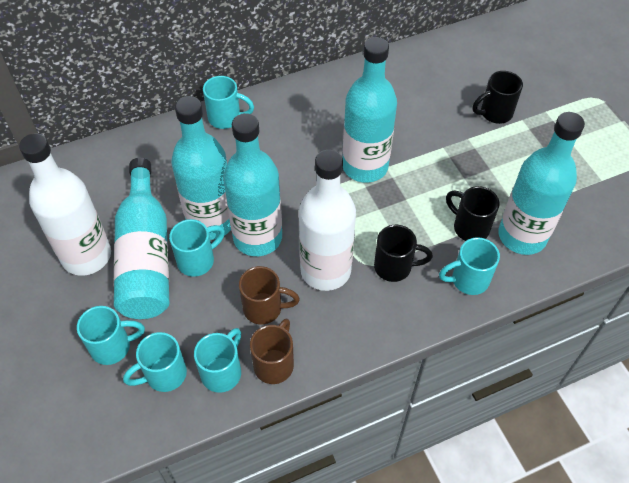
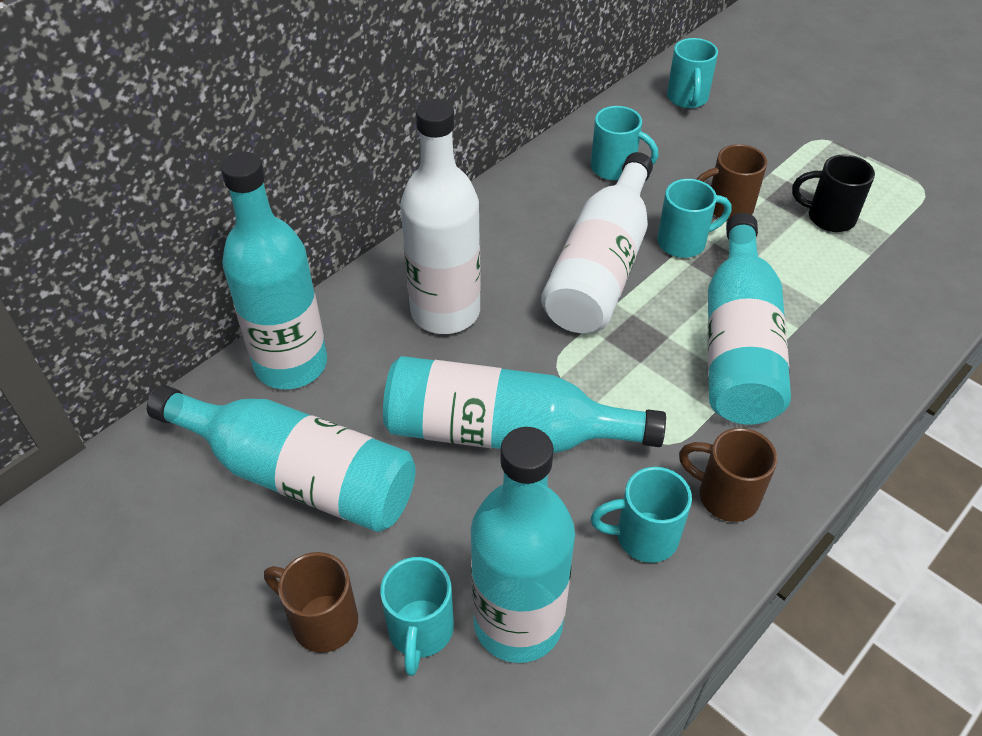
black mug: 3 -> 1
brown mug: 2 -> 3
turquoise mug: 6 -> 5

